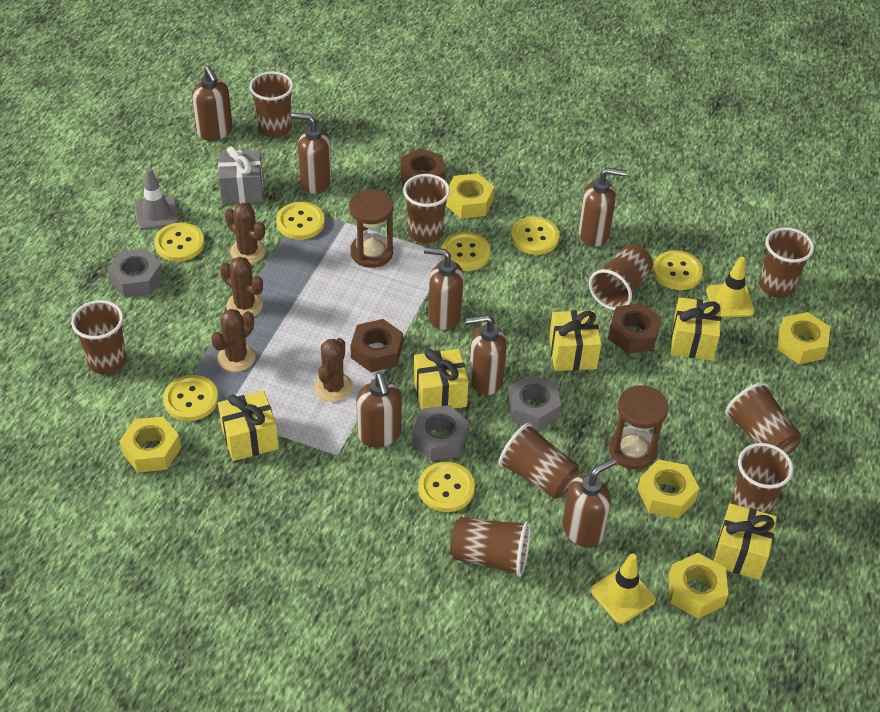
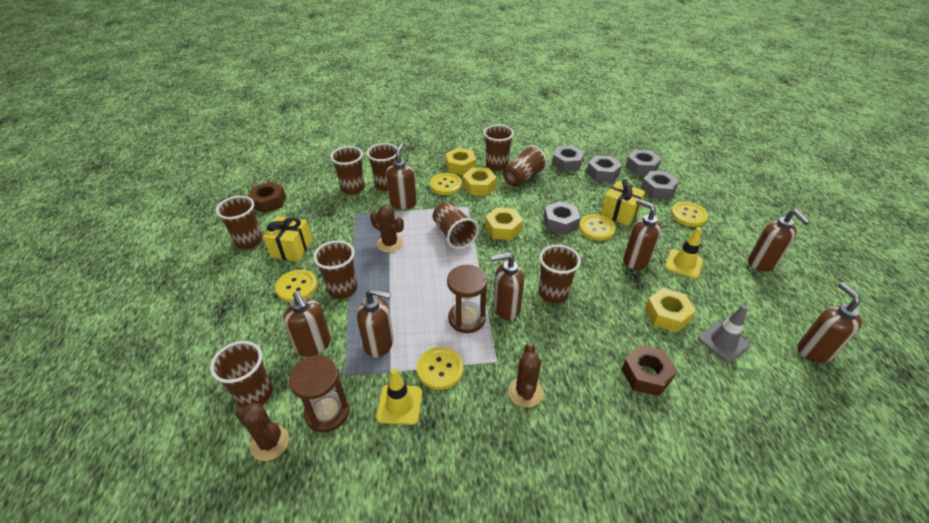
brown cactus: 4 -> 3
brown nut: 3 -> 2
grey gift: 1 -> 0
grey nut: 3 -> 5
yellow button: 7 -> 5
yellow gift: 5 -> 2
yellow nut: 5 -> 4

